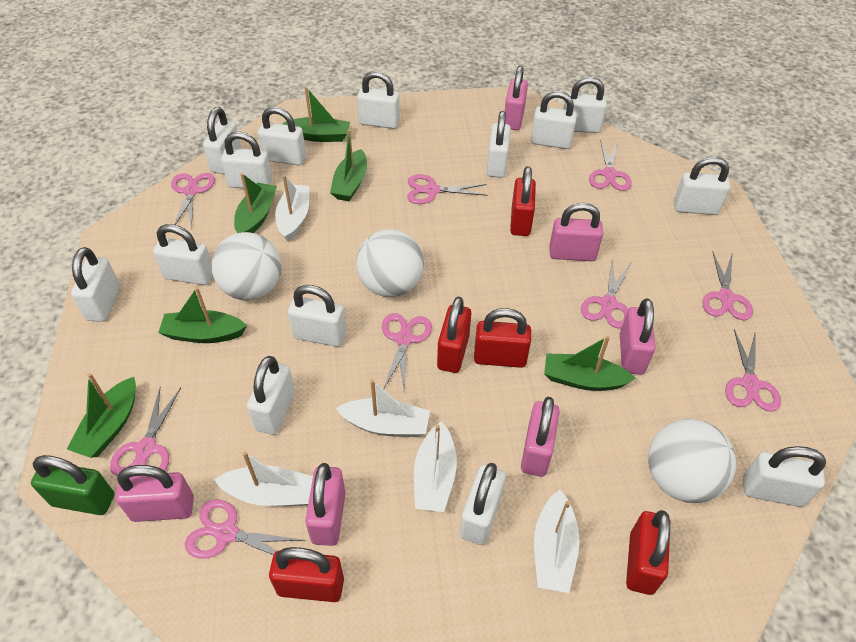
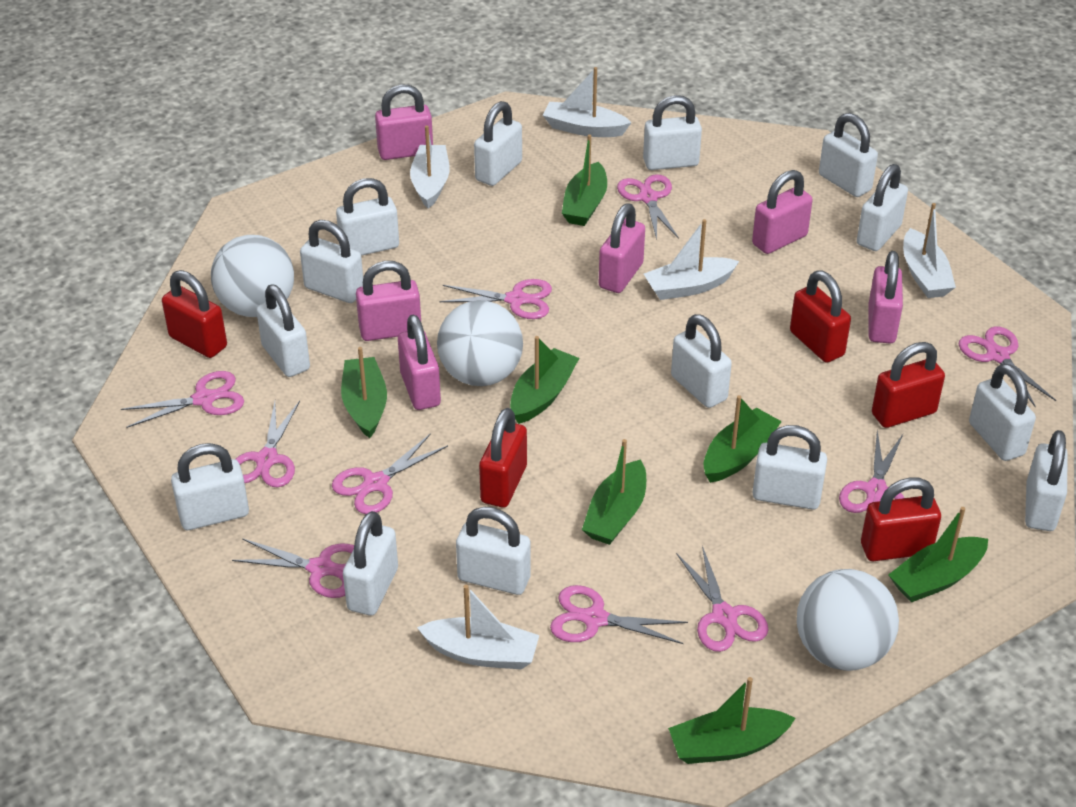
green boat: 6 -> 7
green padlock: 1 -> 0
pink scissors: 9 -> 10

